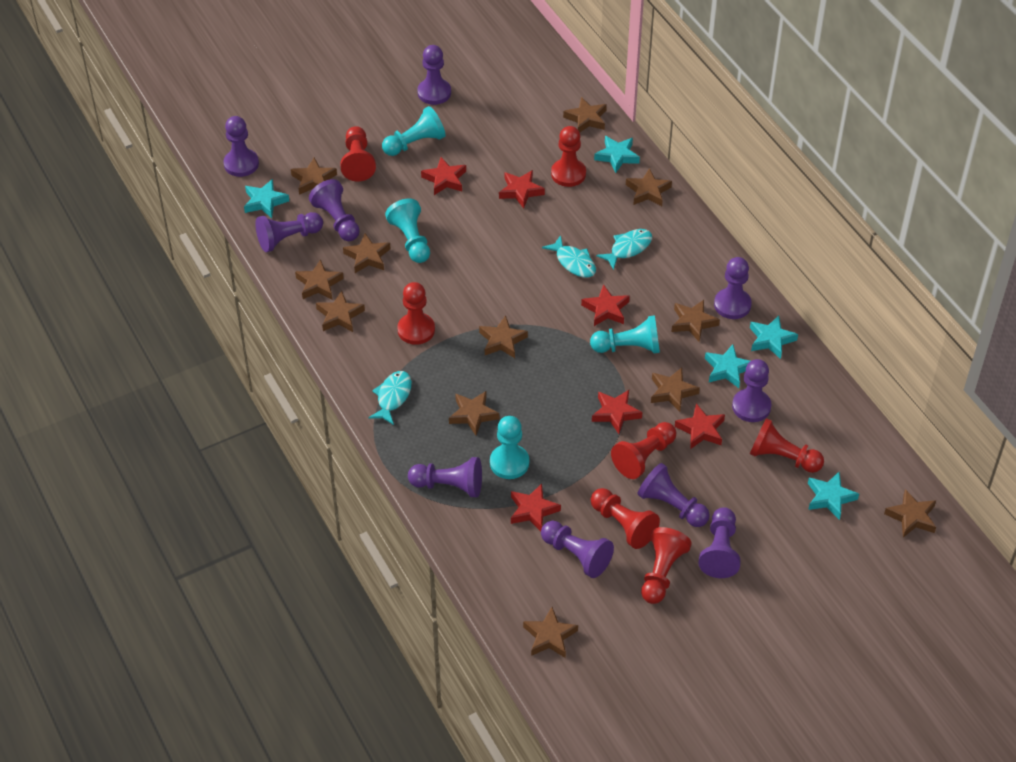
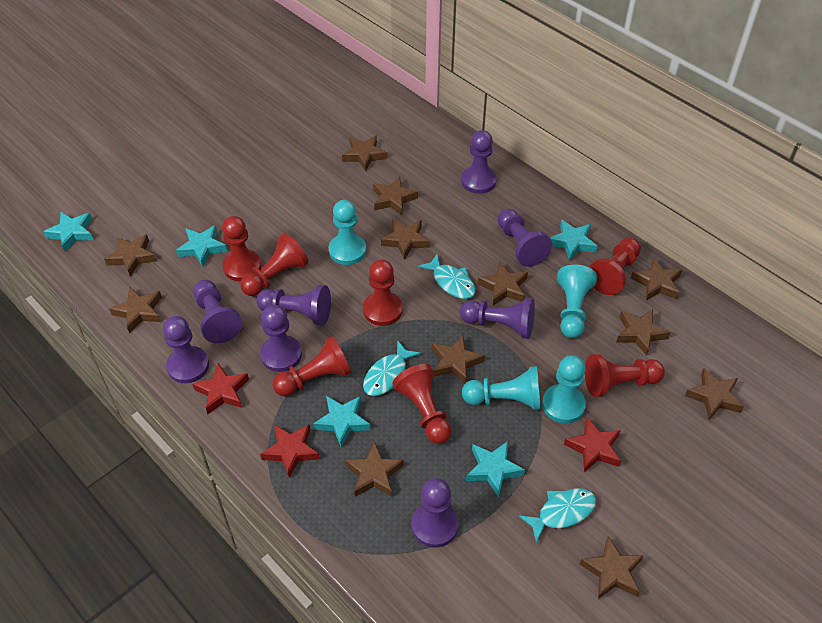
purple pawn: 10 -> 8
red star: 6 -> 3

